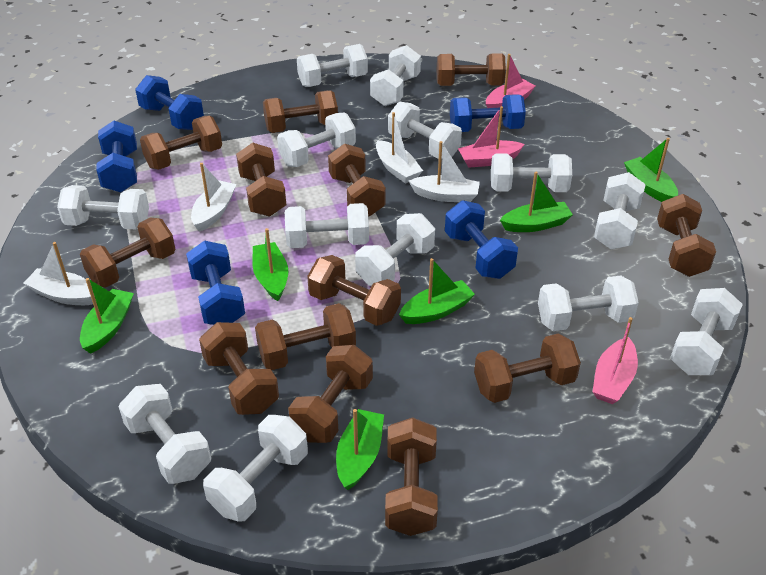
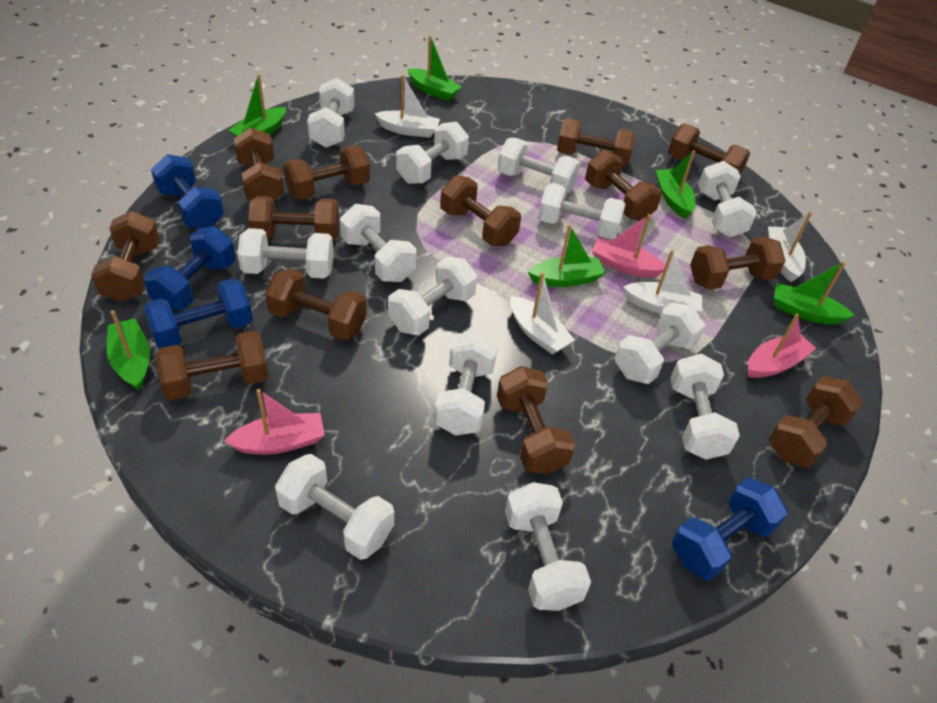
blue dumbbell: 5 -> 4

